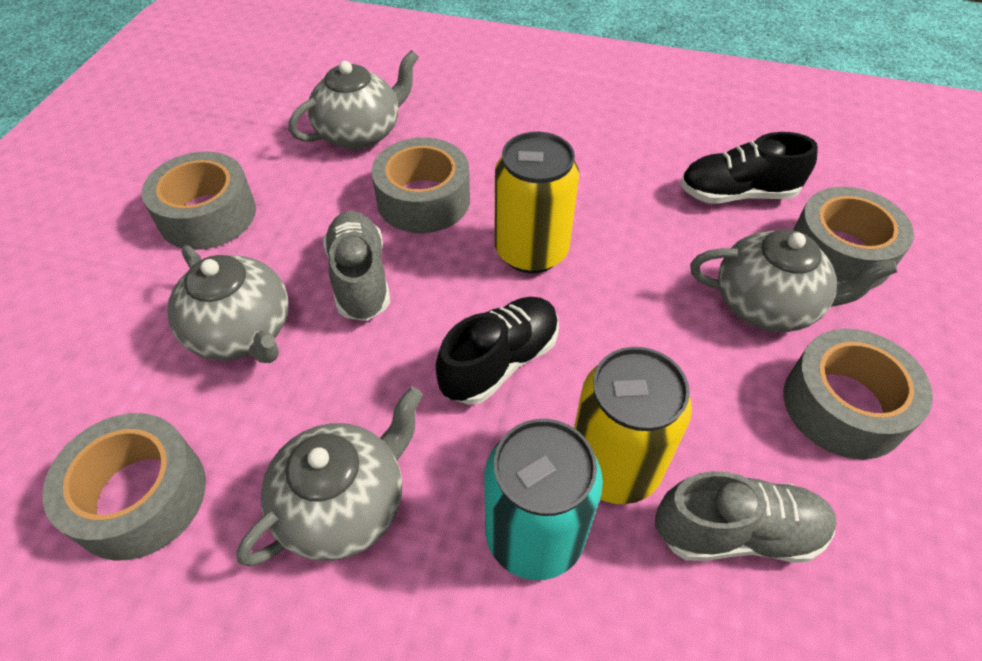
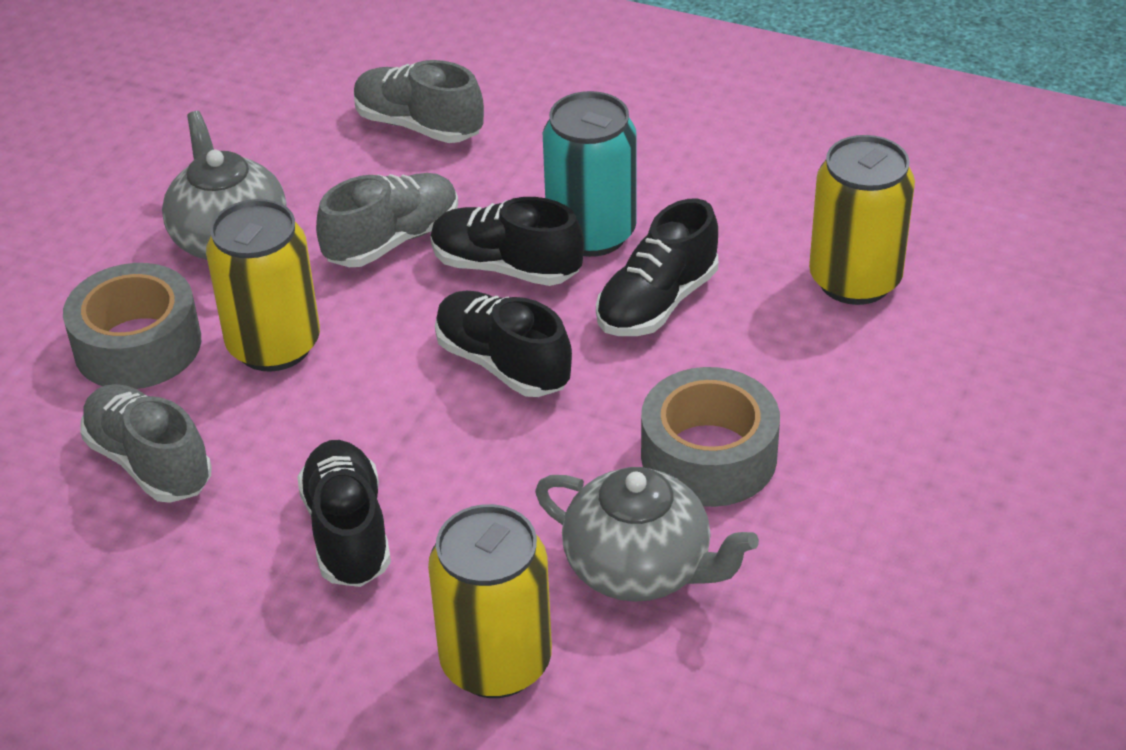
black shoe: 2 -> 4
grey shoe: 2 -> 3
grey tape: 5 -> 2
grey teapot: 4 -> 2
yellow can: 2 -> 3

